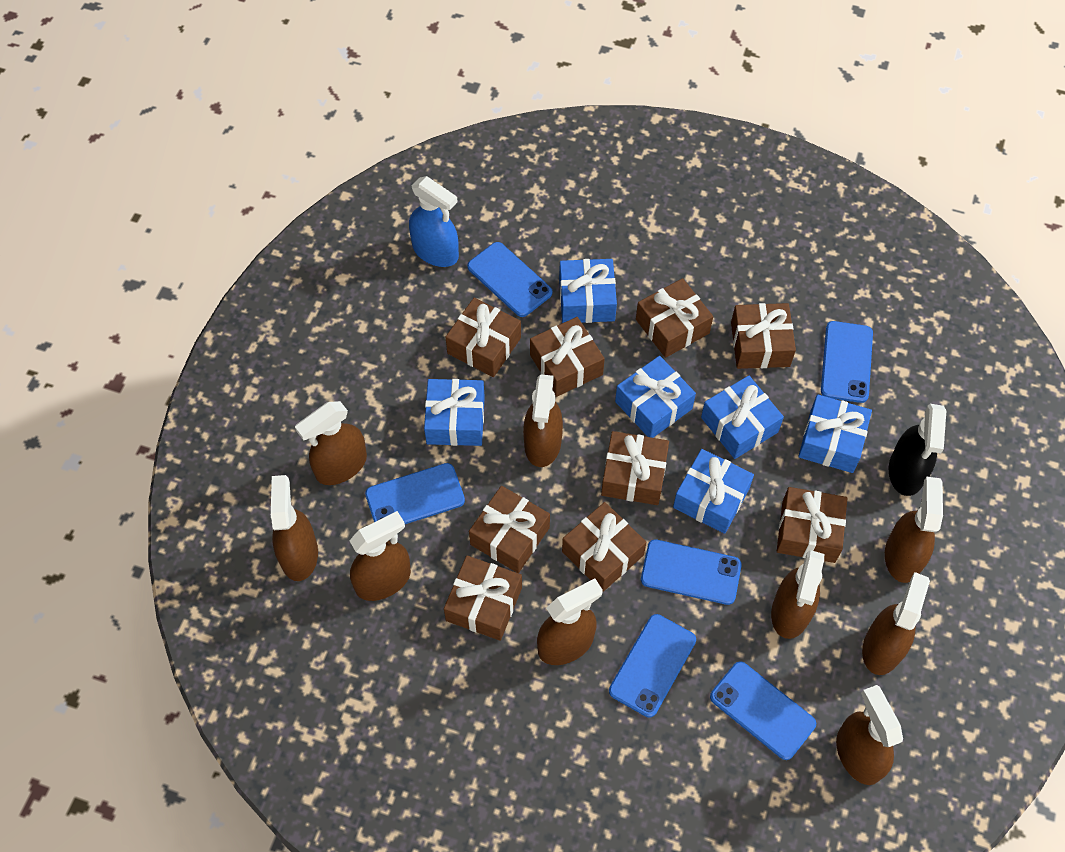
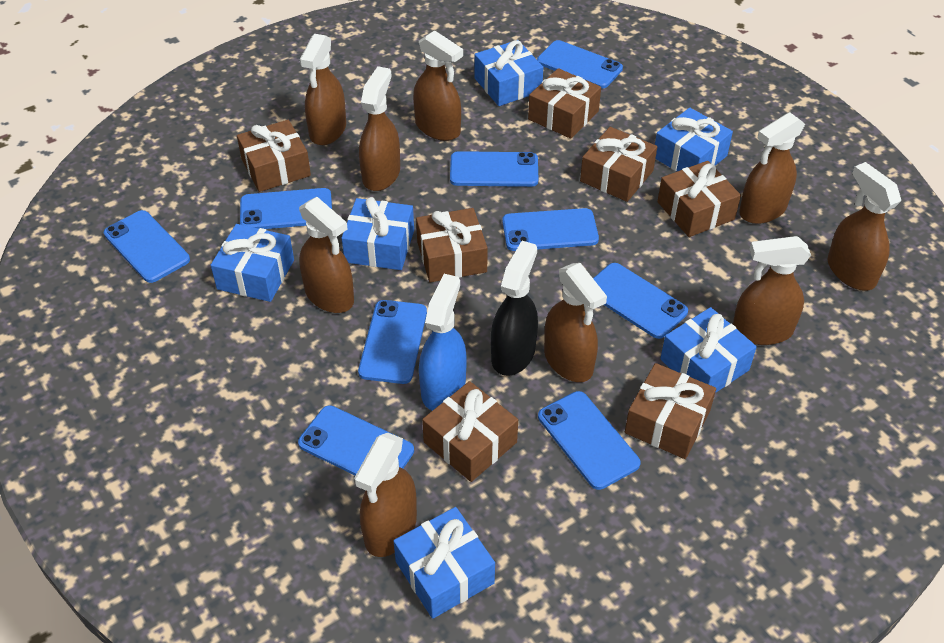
blue phone: 6 -> 9
brown gift: 9 -> 7

